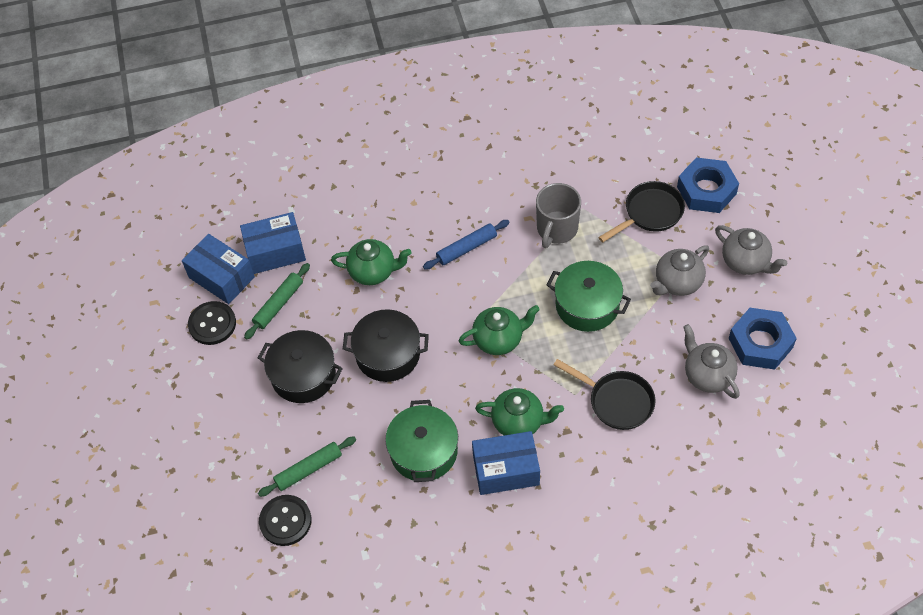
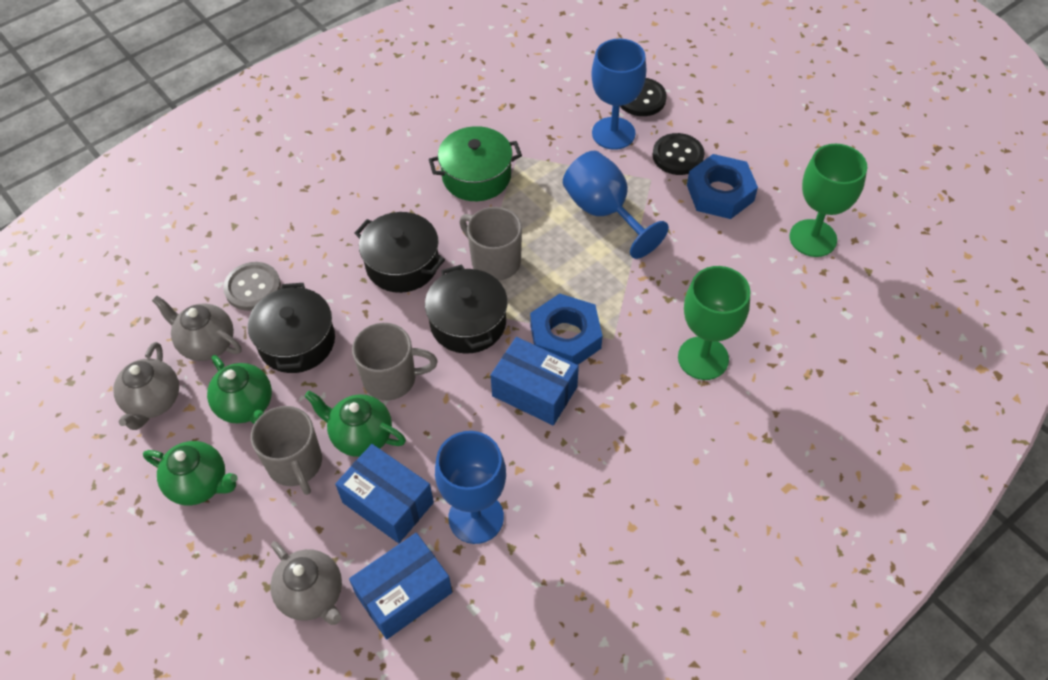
black pan: 2 -> 0
black pot: 2 -> 3
blue goblet: 0 -> 3
blue rolling pin: 1 -> 0
green goblet: 0 -> 2
green pot: 2 -> 1
green rolling pin: 2 -> 0
grey button: 0 -> 1
grey mug: 1 -> 3

